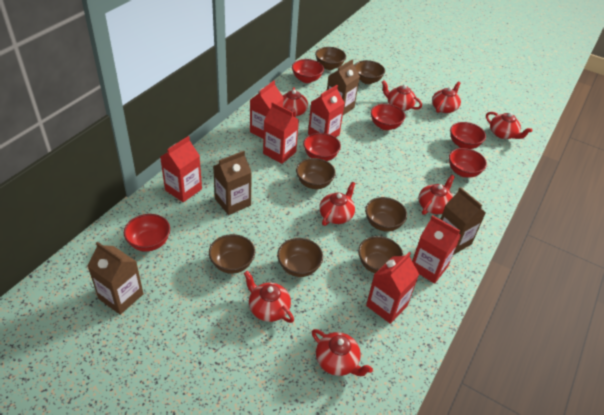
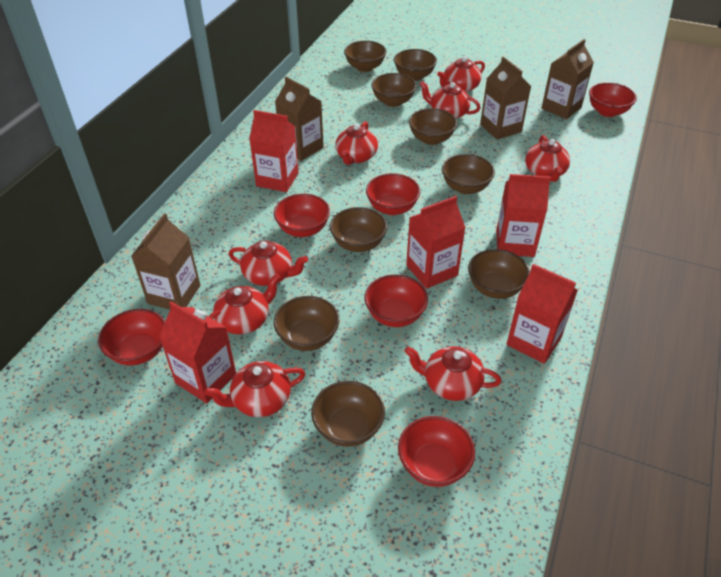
brown bowl: 7 -> 9
red carton: 6 -> 5

